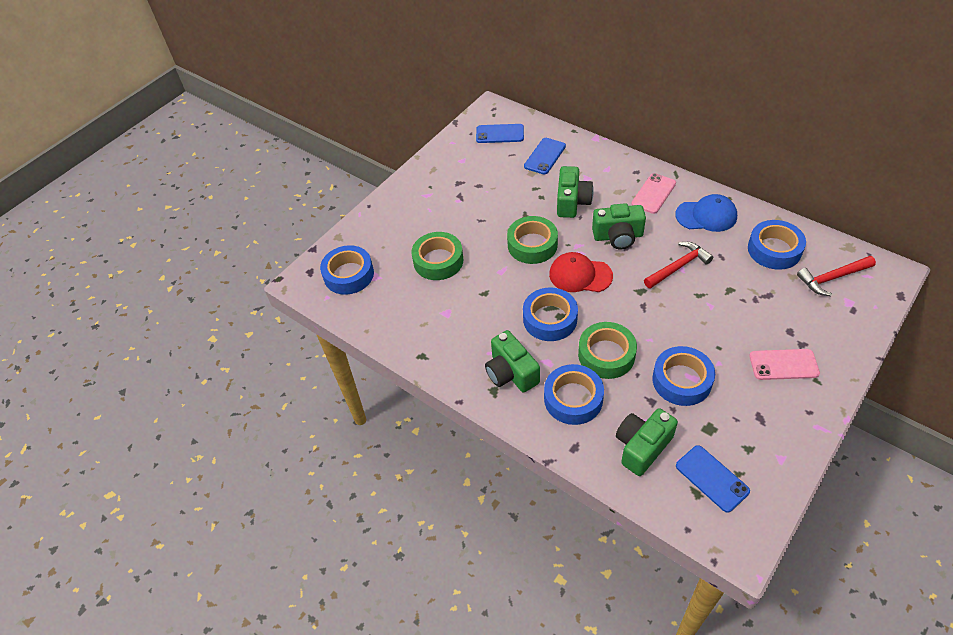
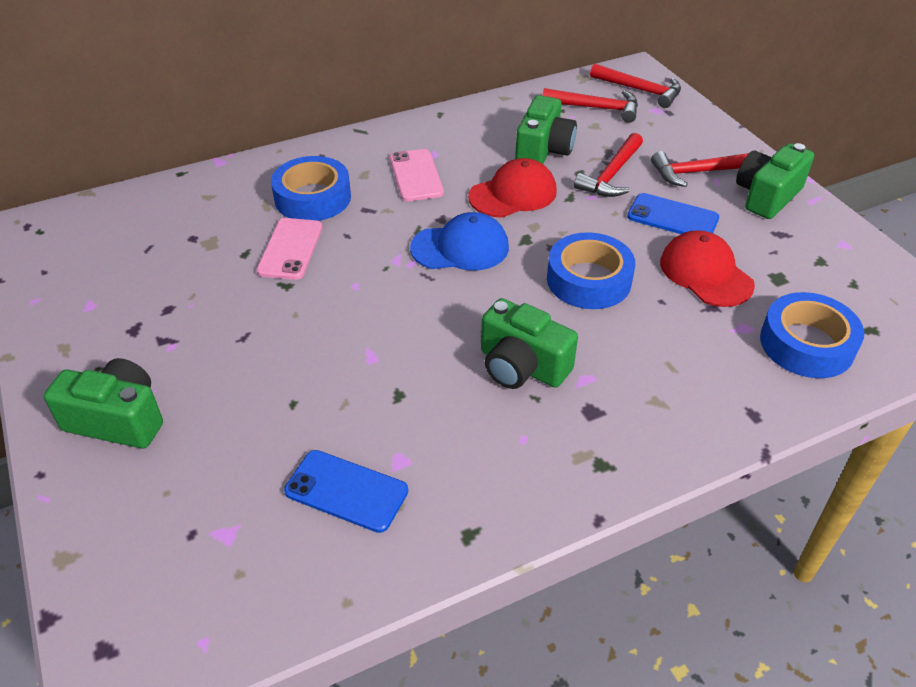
blue phone: 3 -> 2
blue tape: 5 -> 3
green tape: 3 -> 0
red cap: 1 -> 2
red hammer: 2 -> 4

